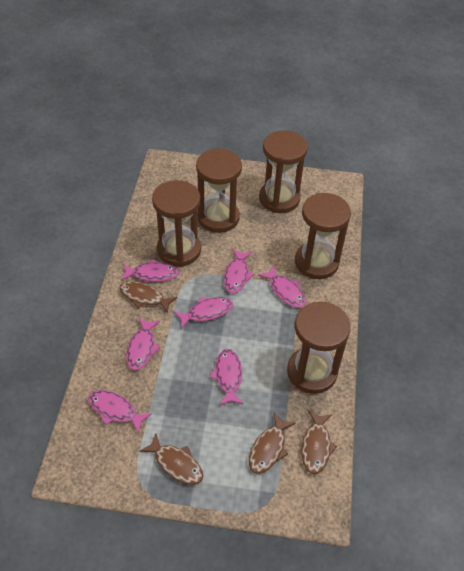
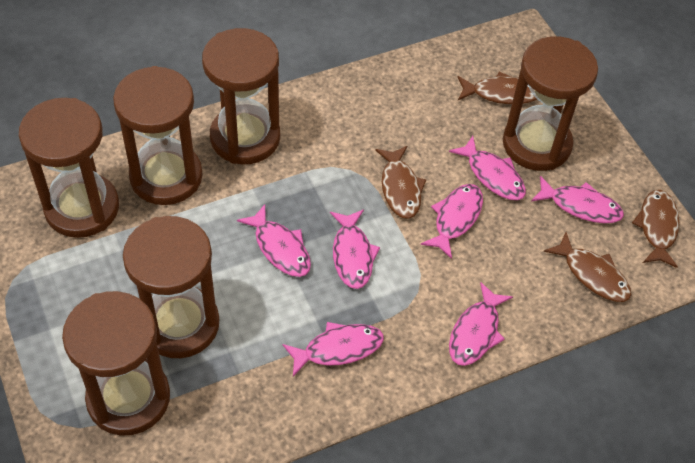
brown hourglass: 5 -> 6

